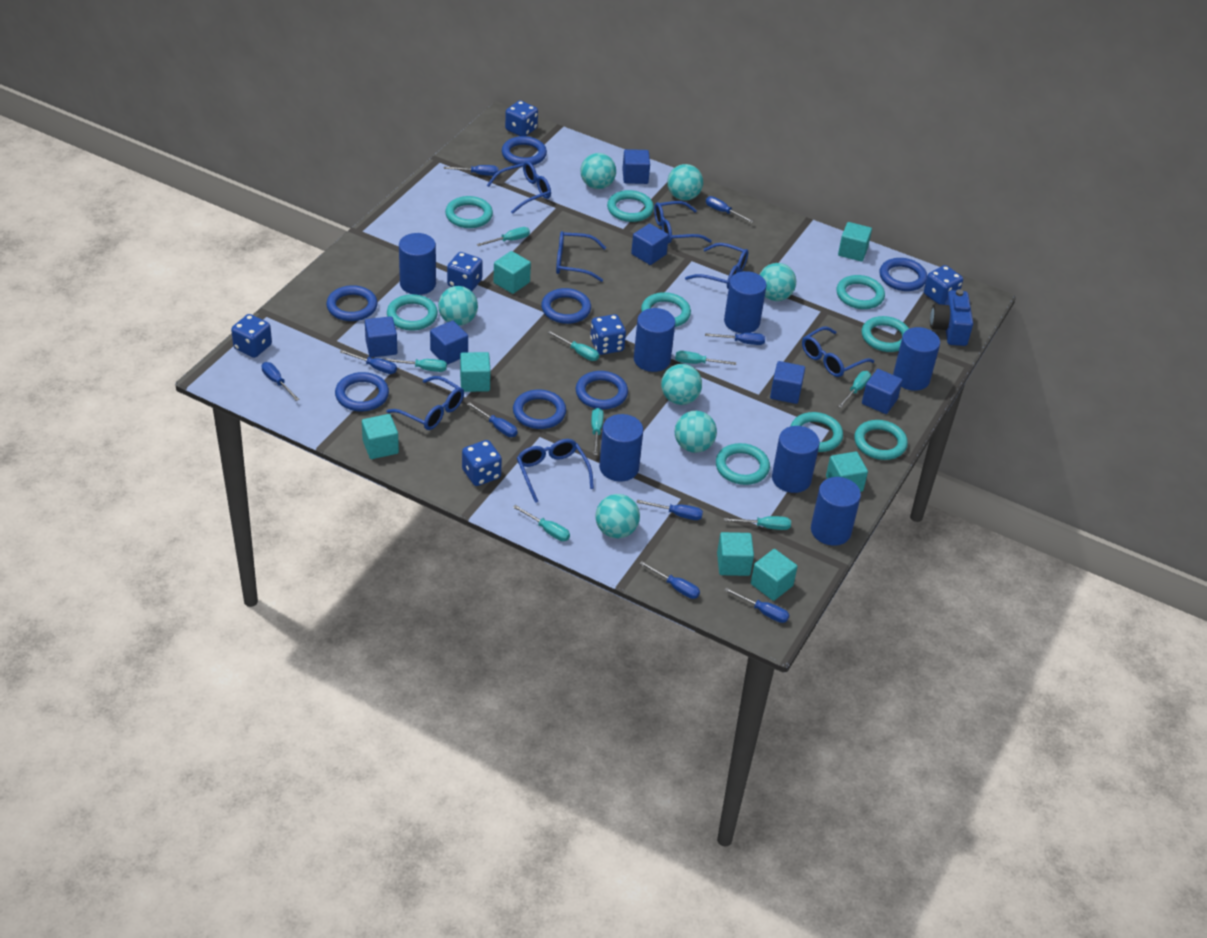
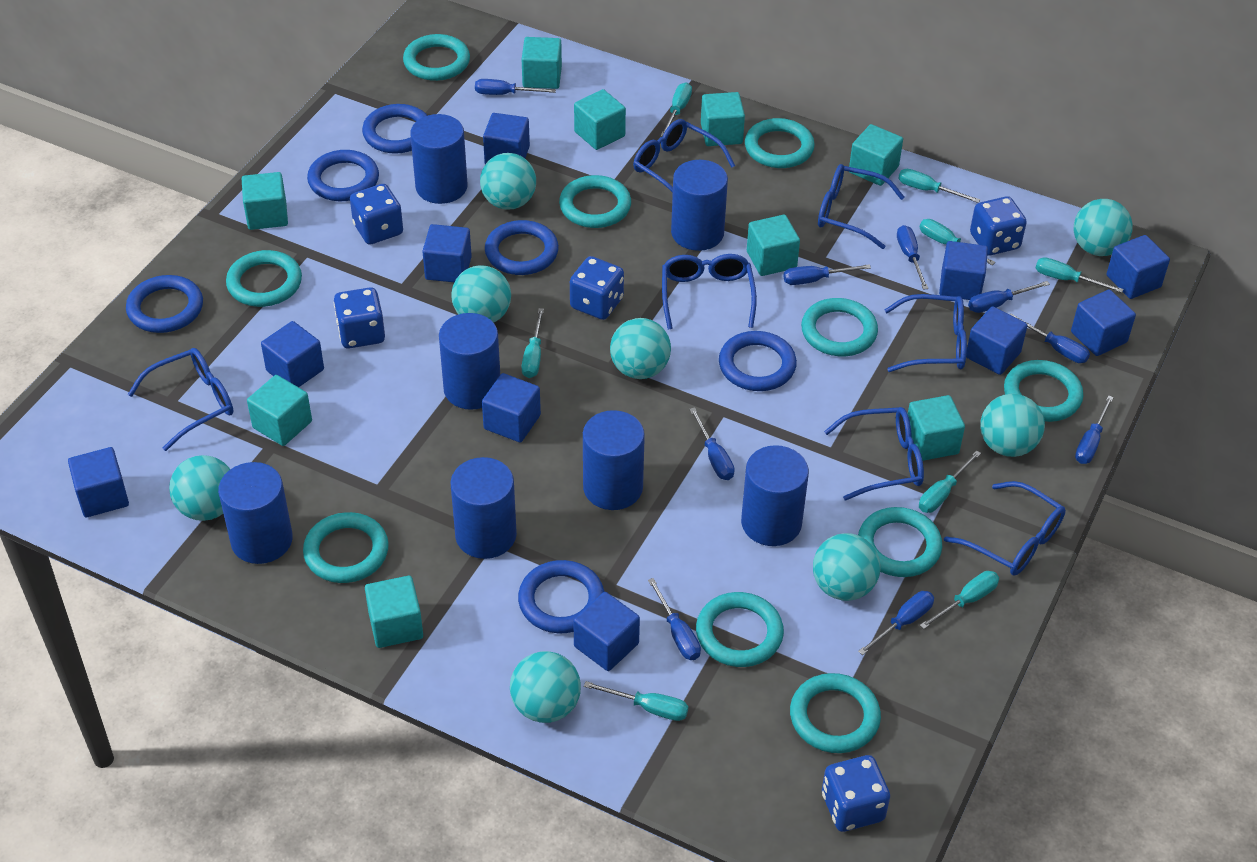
blue camera: 1 -> 0
blue cube: 6 -> 10
blue dice: 6 -> 5
blue ring: 7 -> 6
turquoise ball: 7 -> 8
turquoise cube: 7 -> 9
turquoise ring: 9 -> 10

